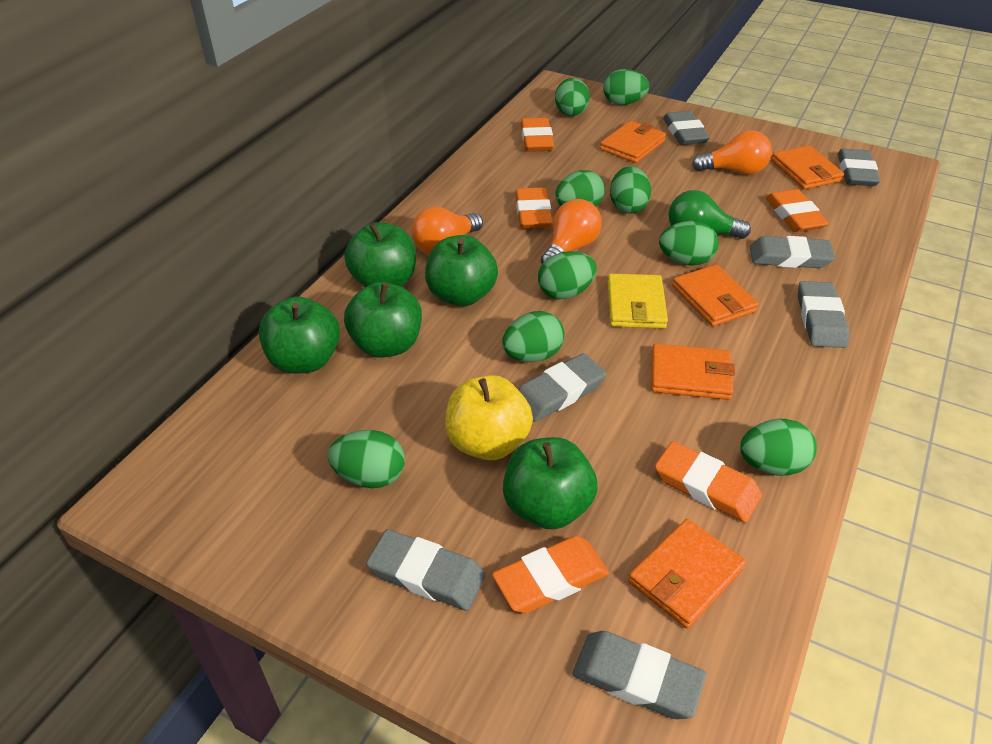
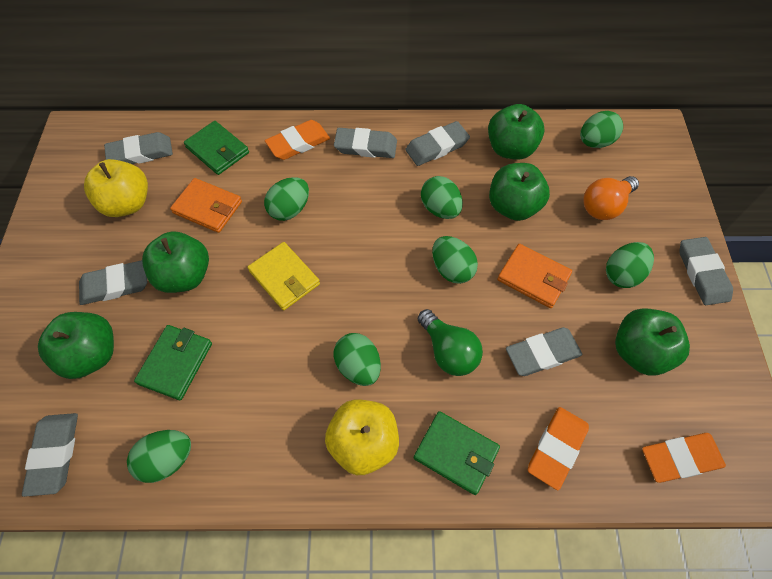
green egg: 9 -> 7
green wallet: 0 -> 3
orange eraser: 5 -> 3
orange light bulb: 3 -> 1
orange wallet: 5 -> 2
yellow apple: 1 -> 2

